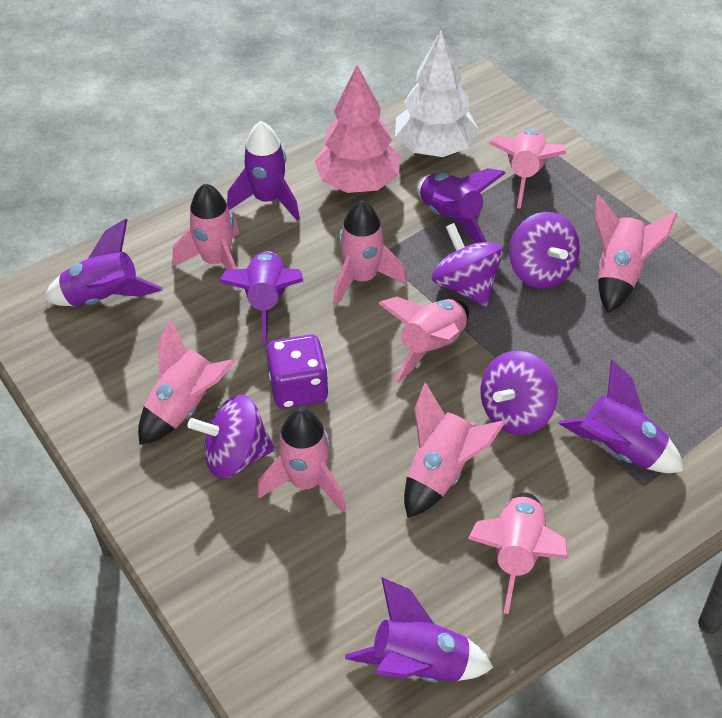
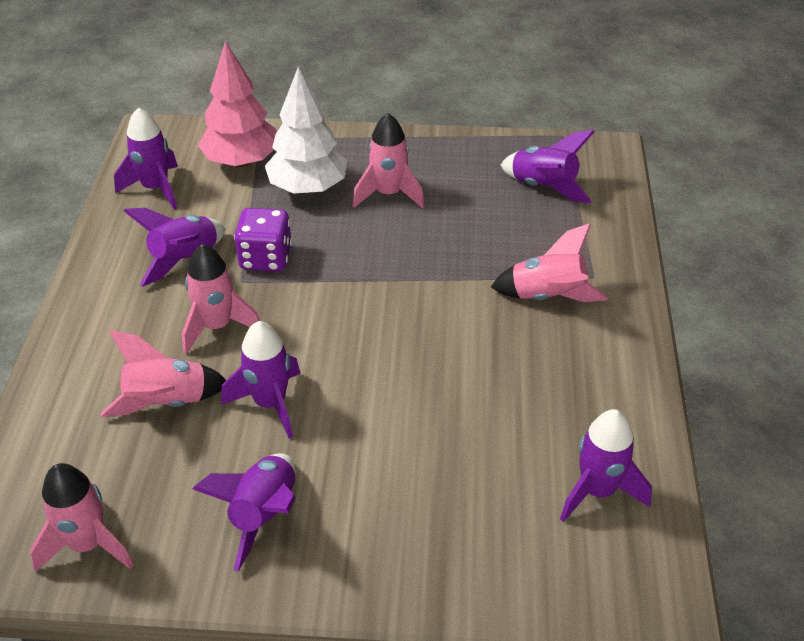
pink rocket: 9 -> 5
purple spinning top: 4 -> 0

